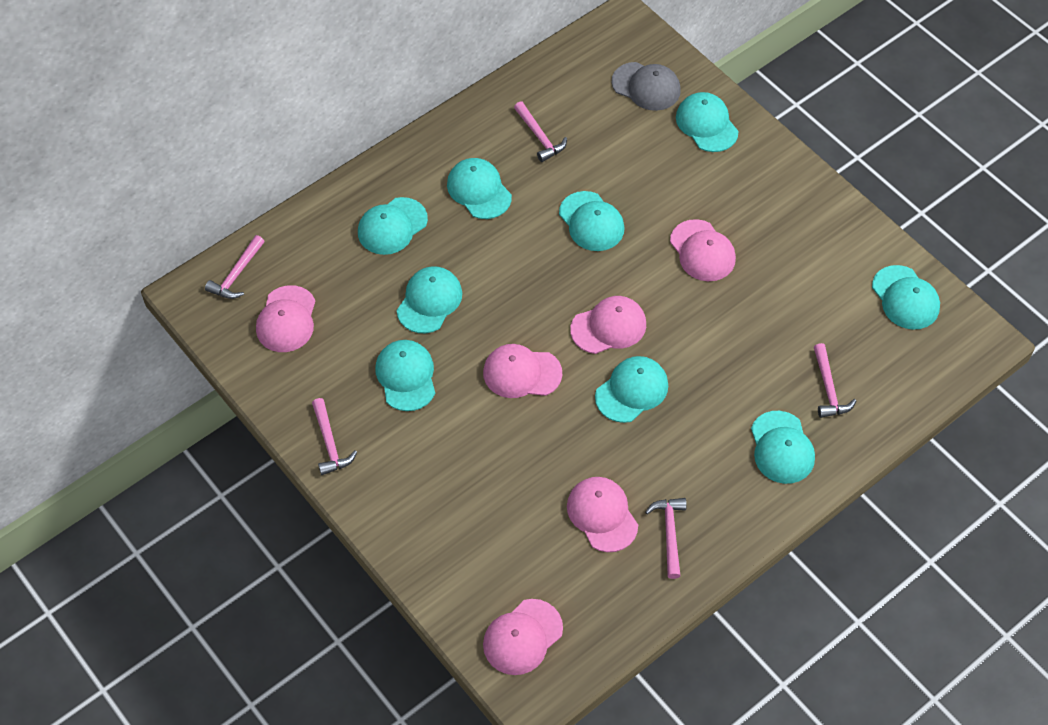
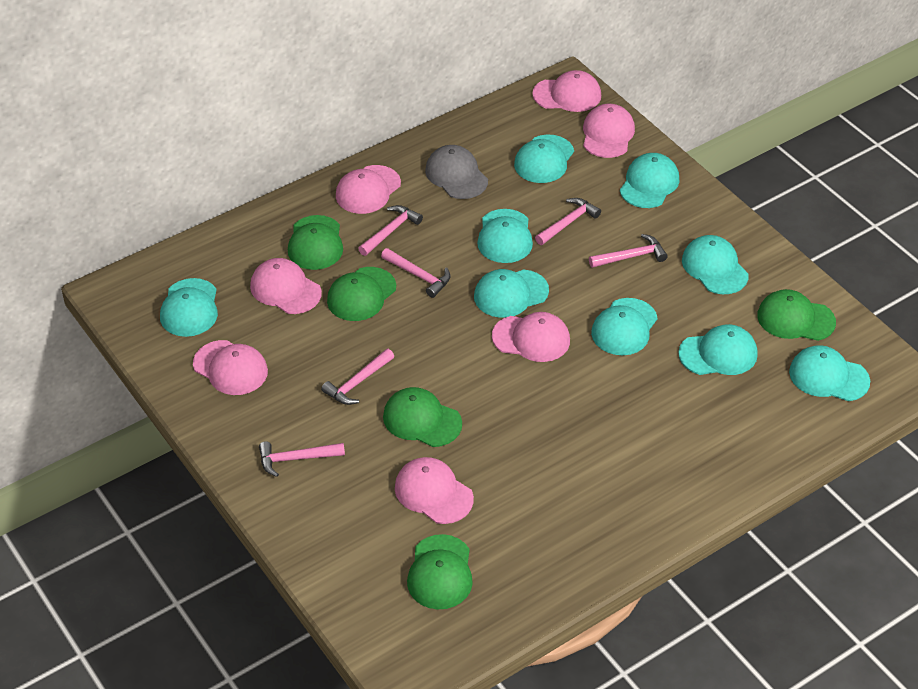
green cap: 0 -> 5
pink cap: 6 -> 7
pink hammer: 5 -> 6

